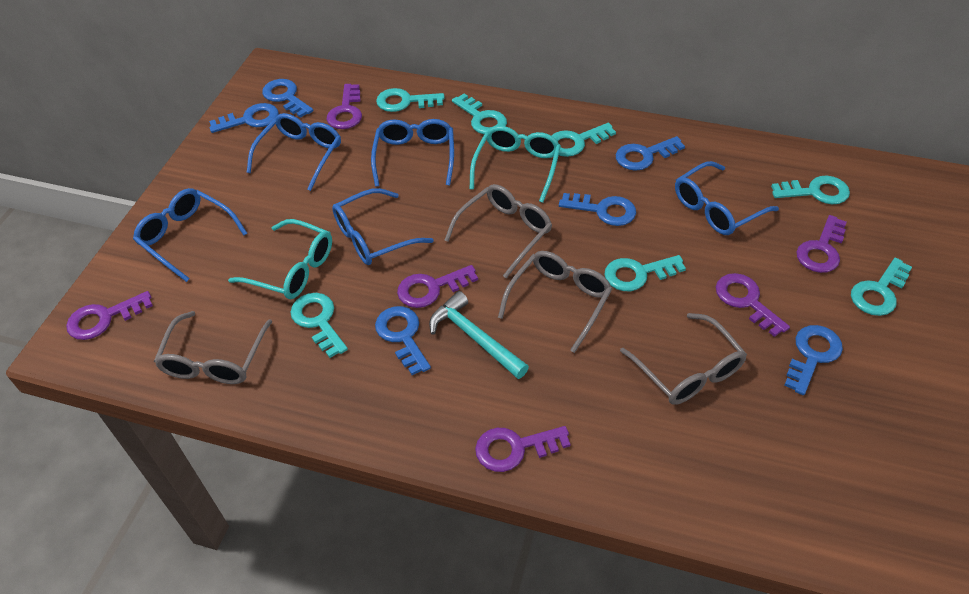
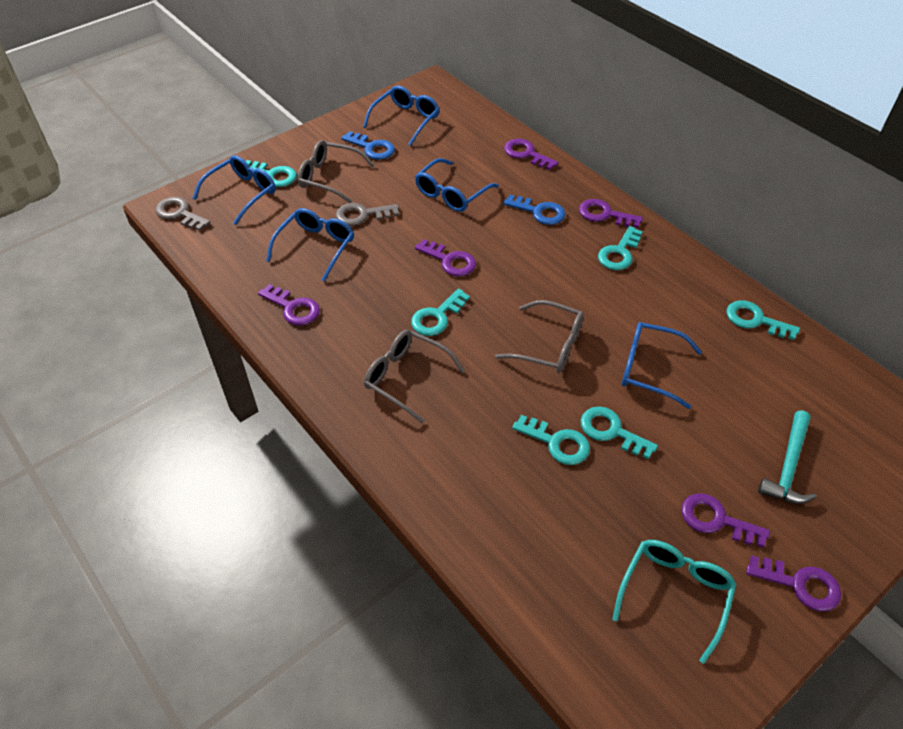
blue key: 6 -> 2
grey glasses: 4 -> 3
grey key: 0 -> 2
turquoise glasses: 2 -> 1
turquoise key: 7 -> 6

